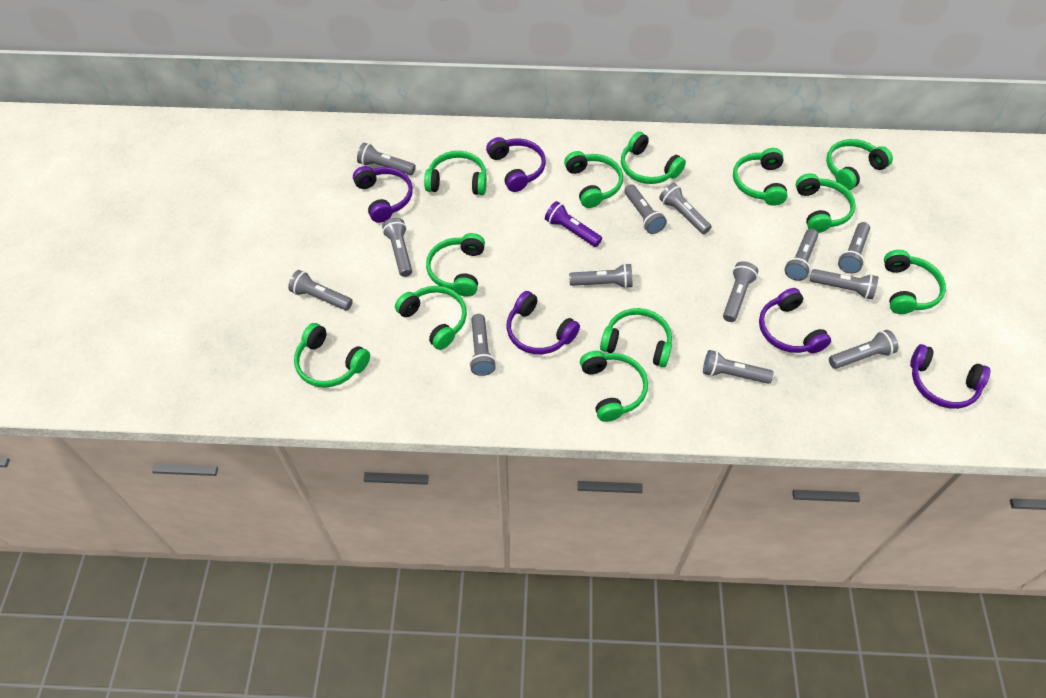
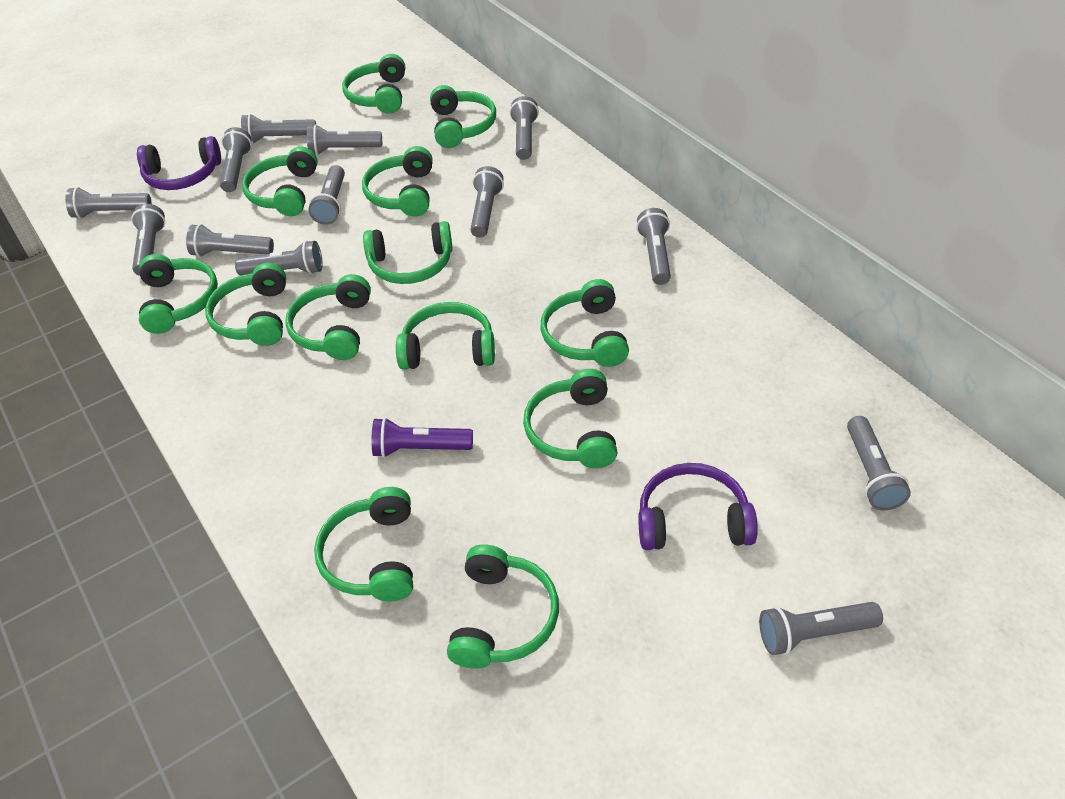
green headphones: 12 -> 13
purple headphones: 5 -> 2

